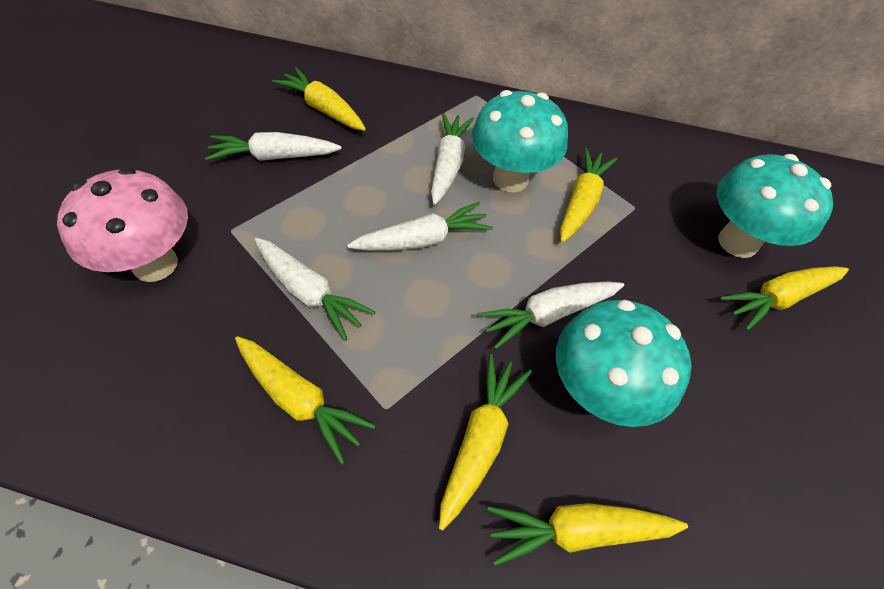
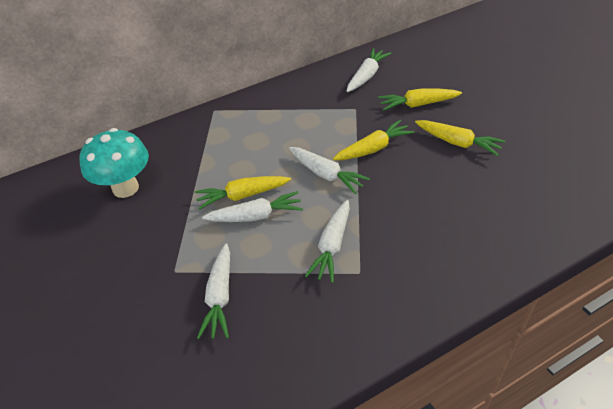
pink mushroom: 1 -> 0
turquoise mushroom: 3 -> 1
yellow carrot: 6 -> 4

